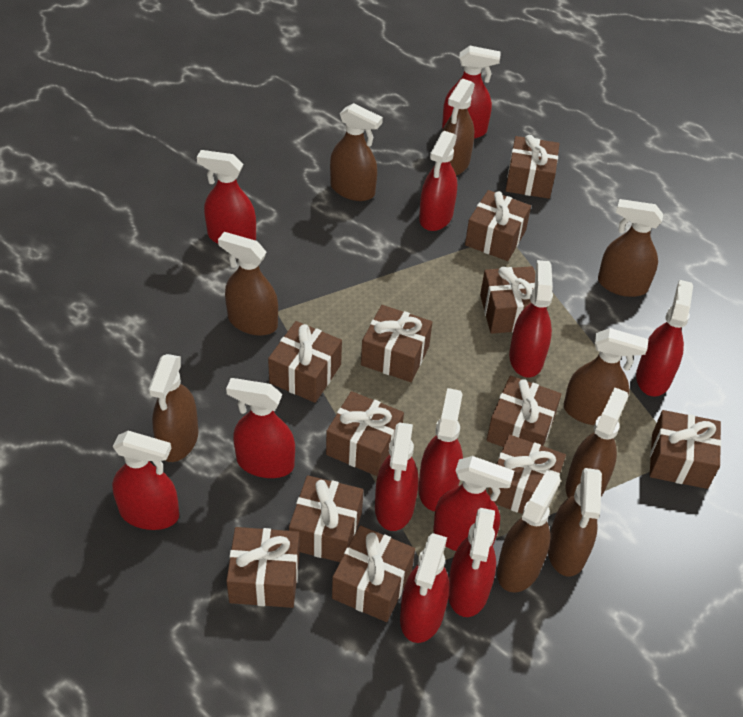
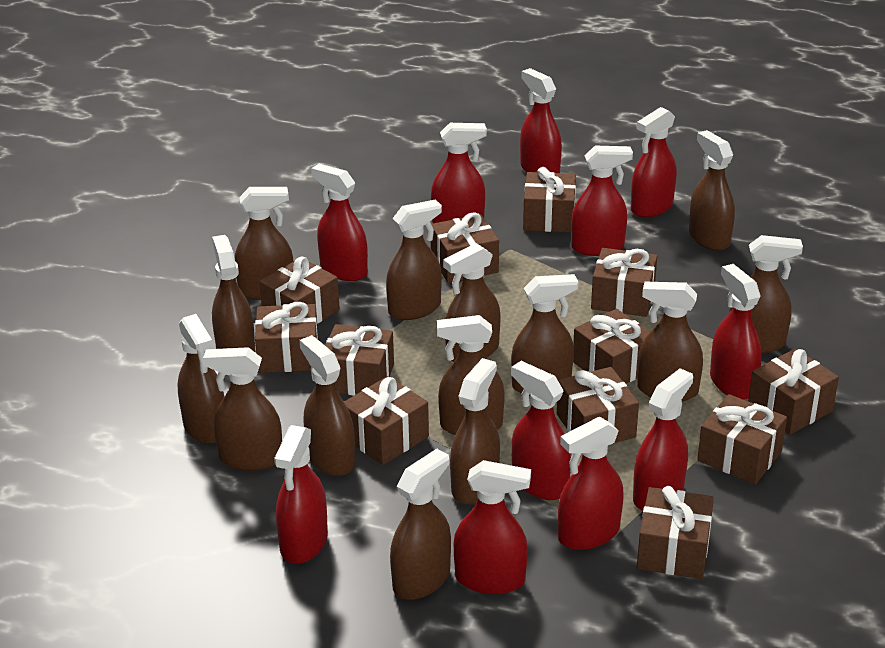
brown spray bottle: 9 -> 14
red spray bottle: 12 -> 11

